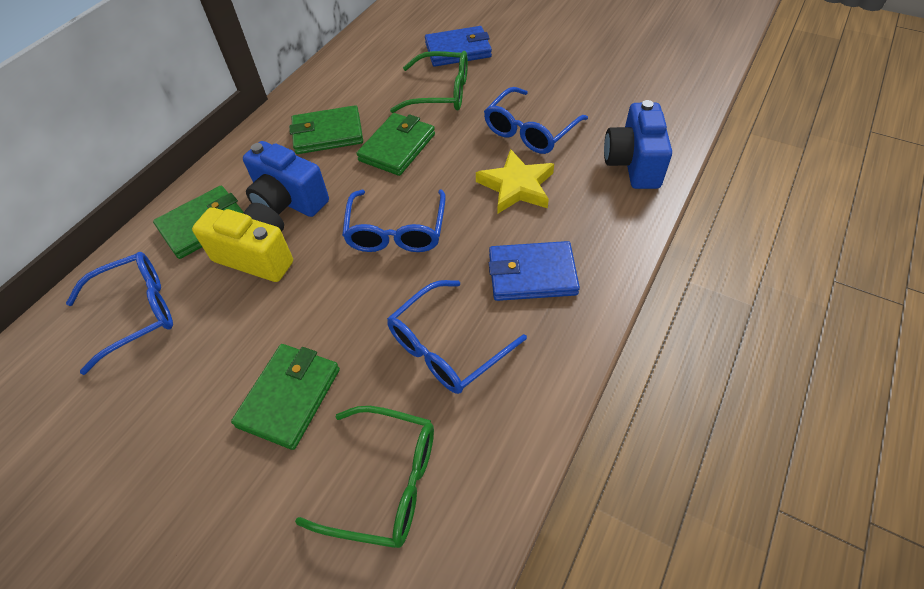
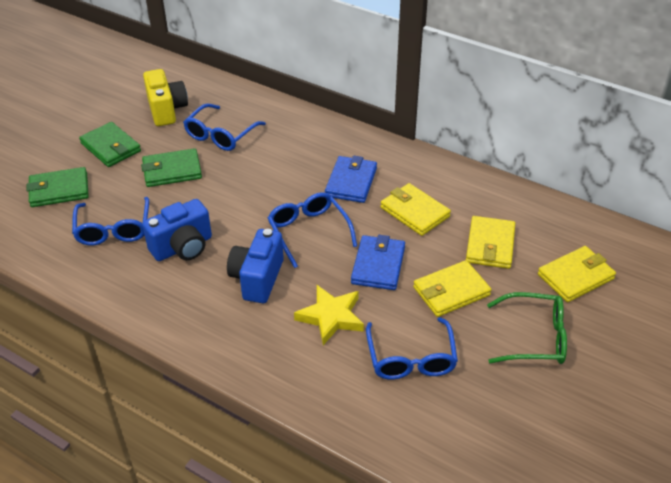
green glasses: 2 -> 1
green wallet: 4 -> 3
yellow wallet: 0 -> 4

